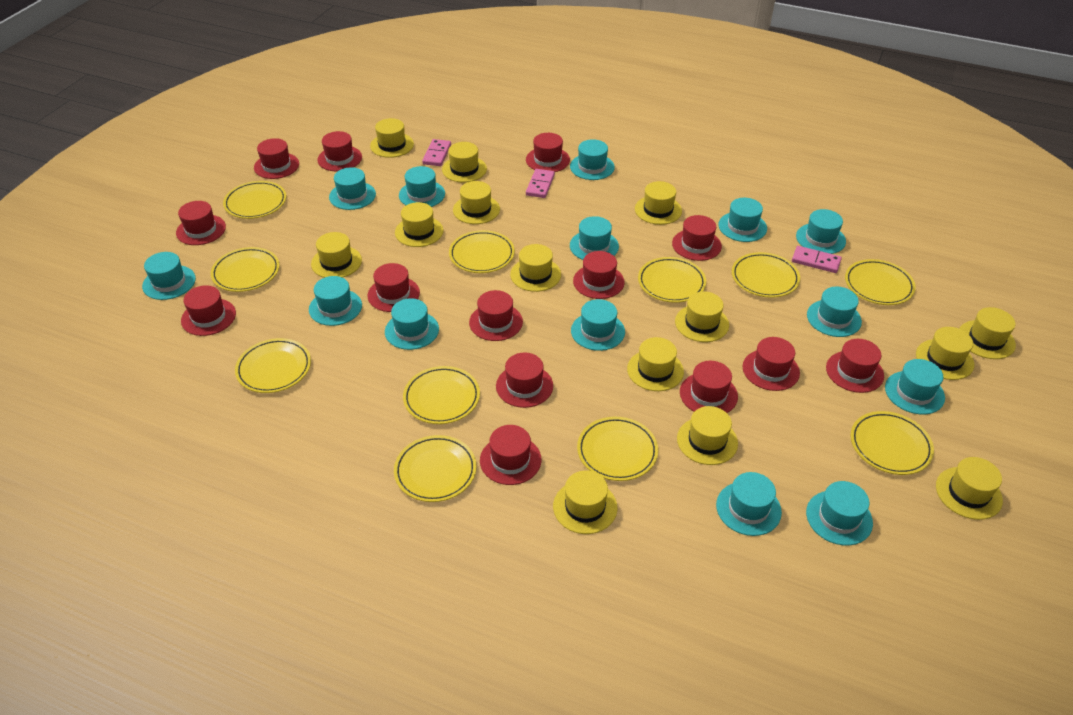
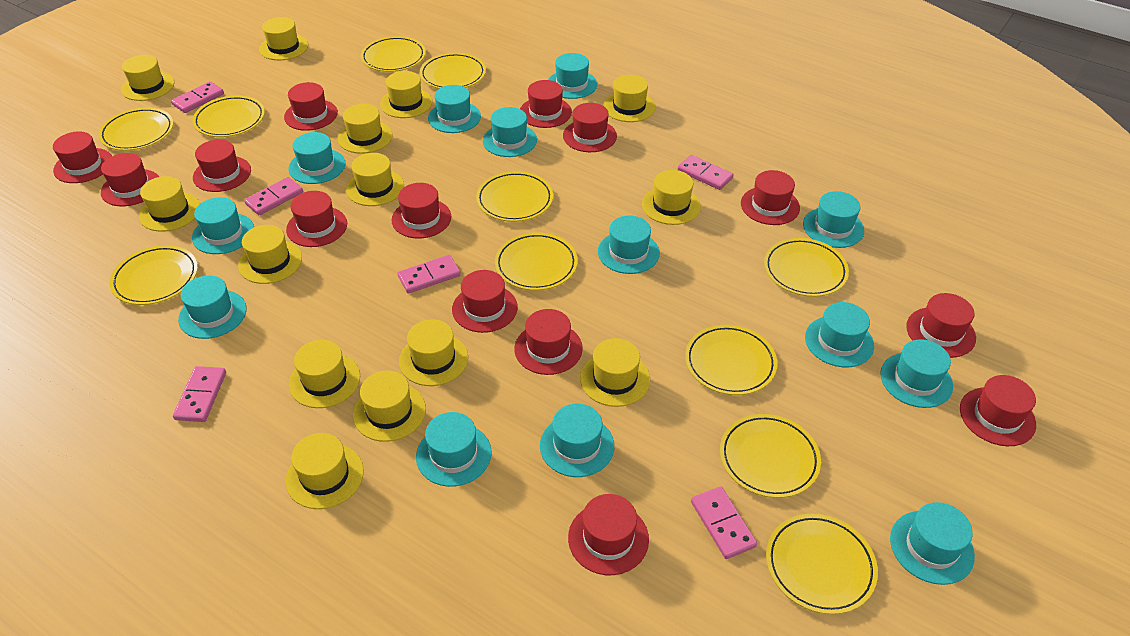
pink domino: 3 -> 6
turquoise hat: 14 -> 13

